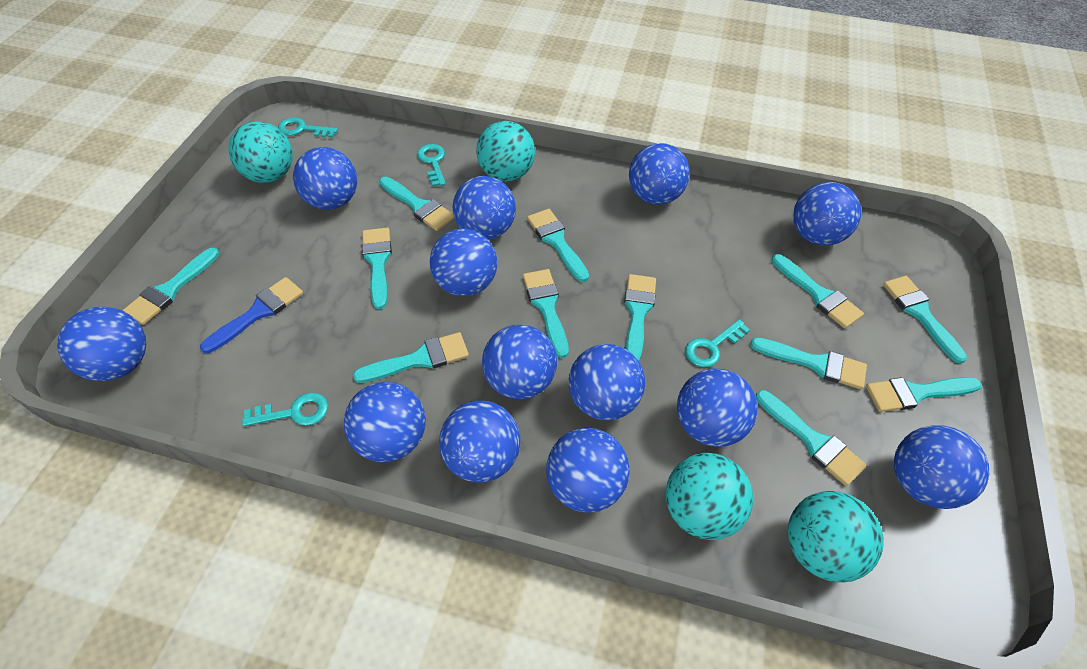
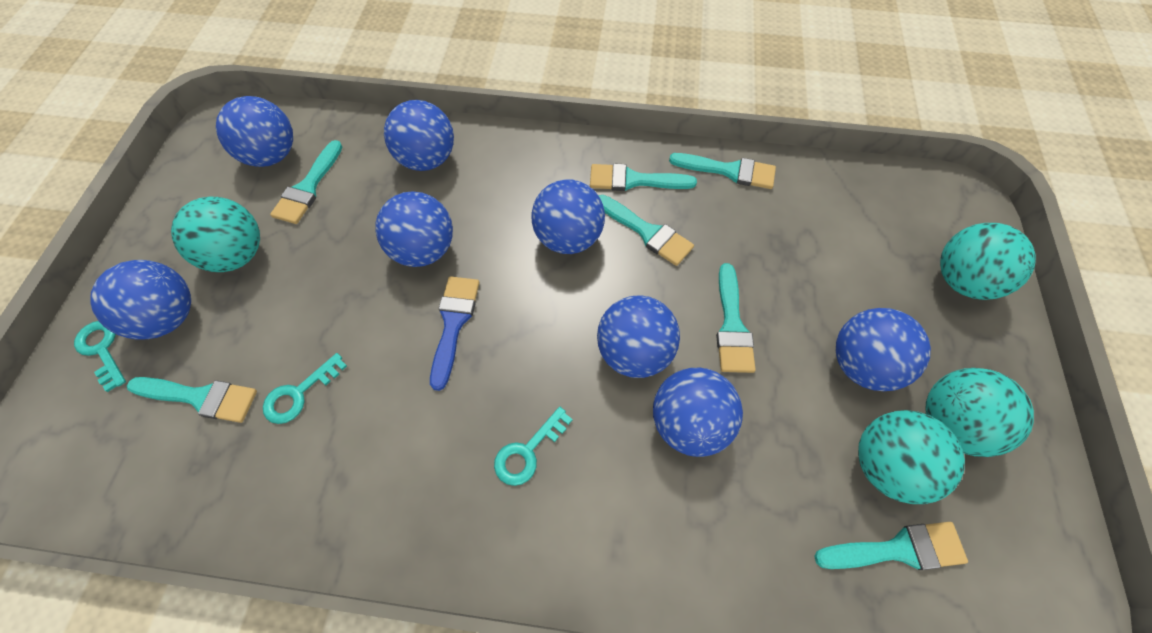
blue ball: 13 -> 8
turquoise brush: 12 -> 7
turquoise key: 4 -> 3

